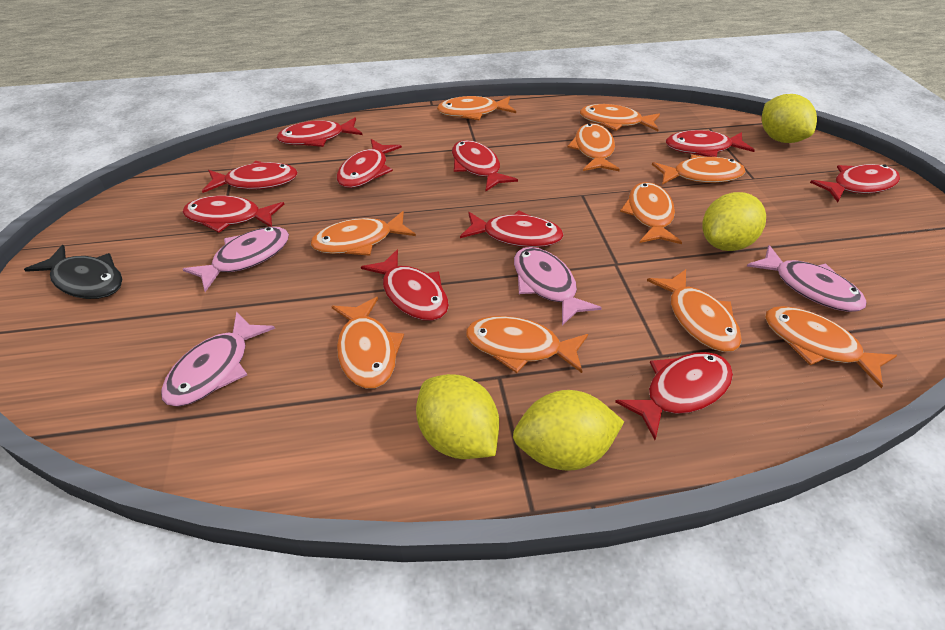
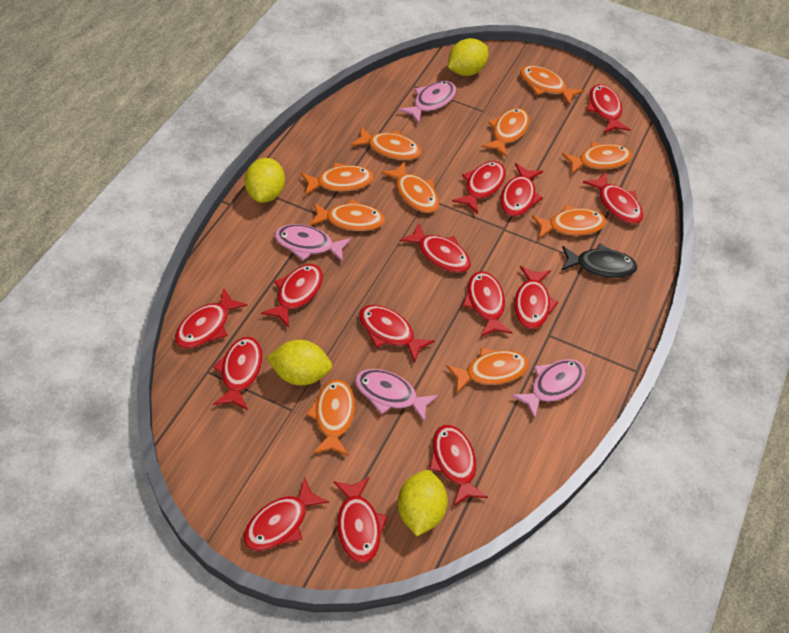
red fish: 10 -> 14

